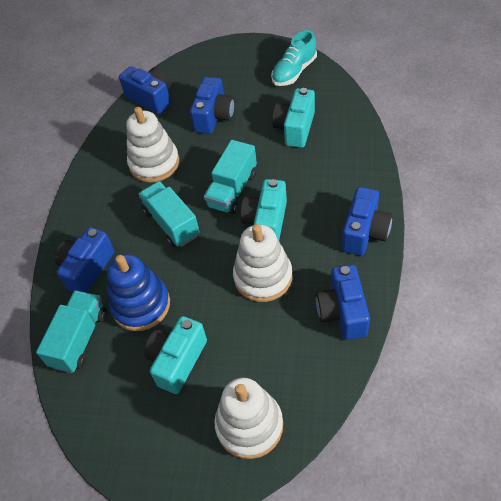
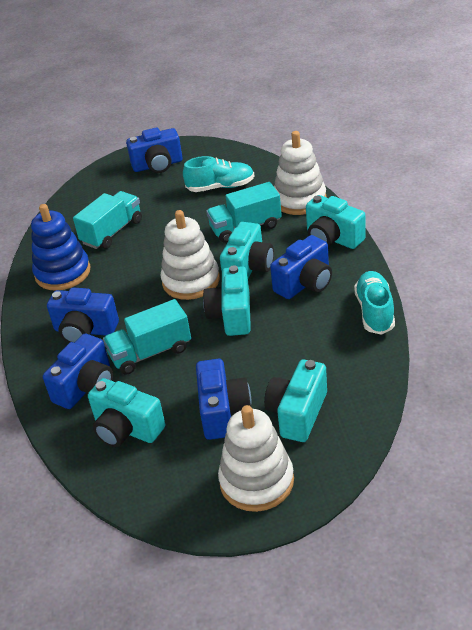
turquoise camera: 3 -> 5
turquoise shoe: 1 -> 2

